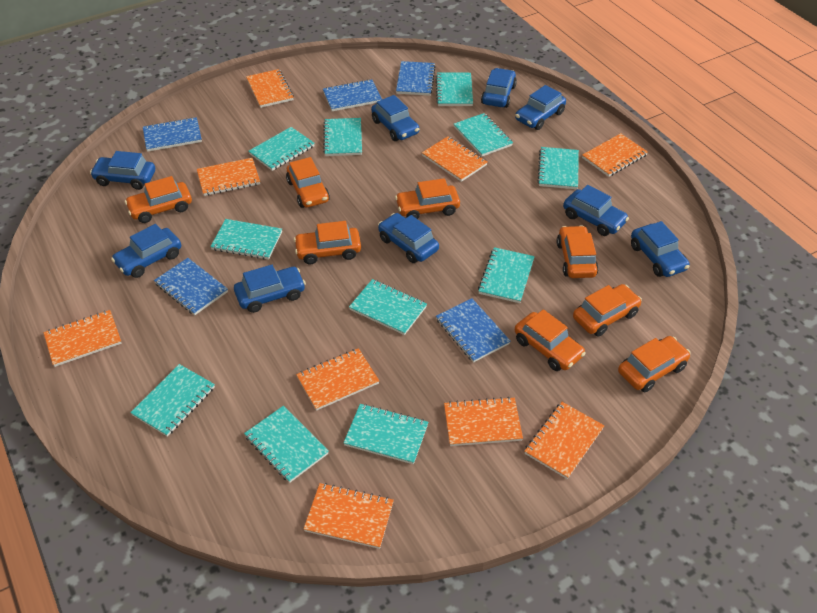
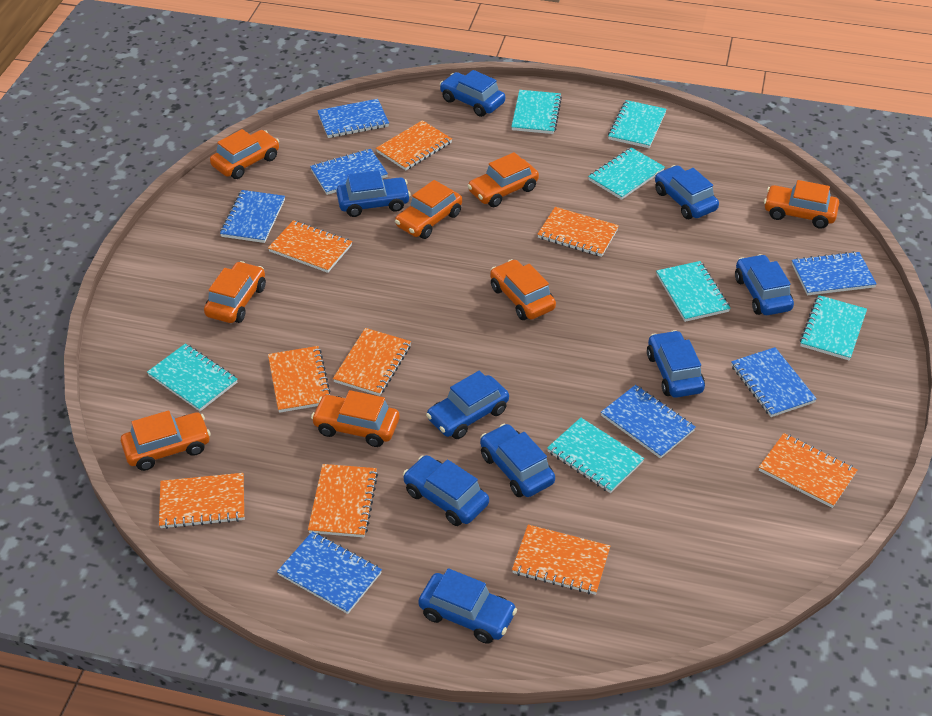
blue notebook: 5 -> 7
turquoise notebook: 11 -> 7

